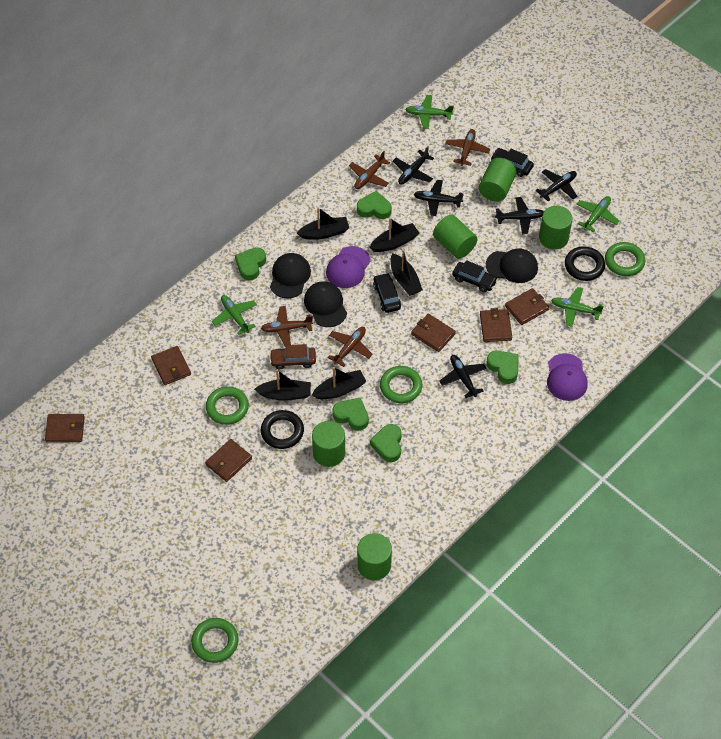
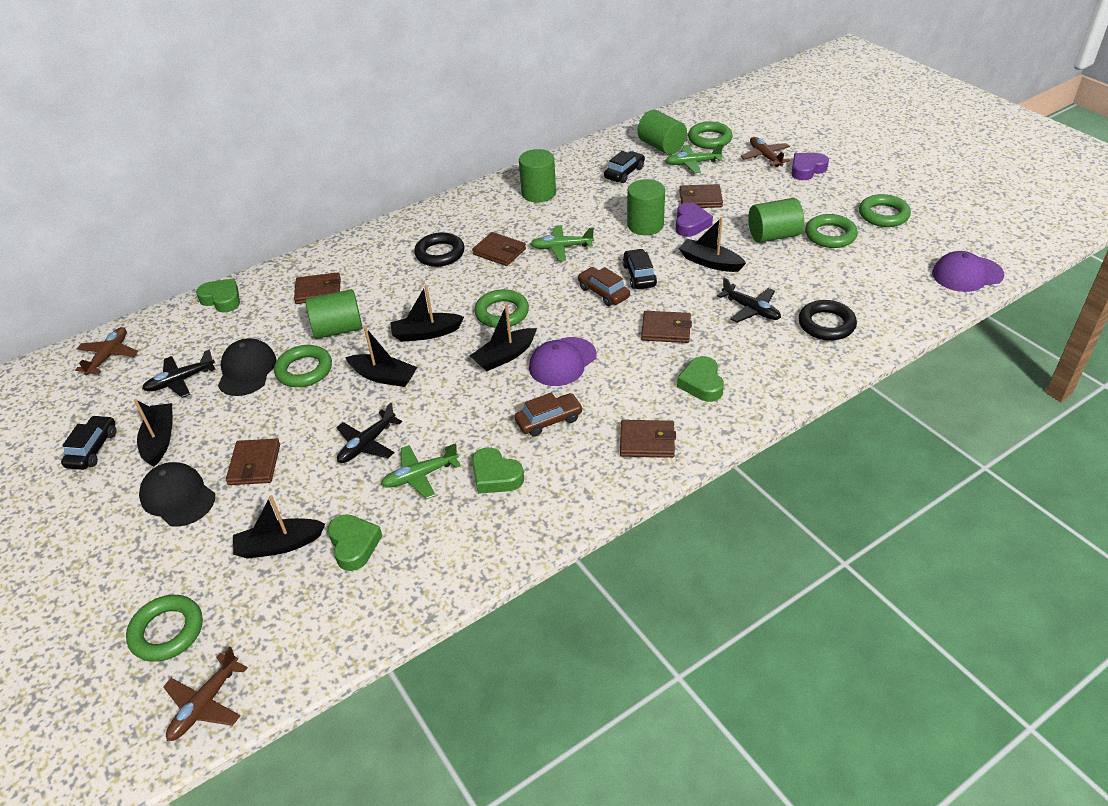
black boat: 5 -> 6
black cap: 3 -> 2
black plane: 5 -> 3
brown car: 1 -> 2
brown plane: 4 -> 3
green heart: 5 -> 4
green plane: 4 -> 3
green ring: 4 -> 6
purple heart: 0 -> 2

